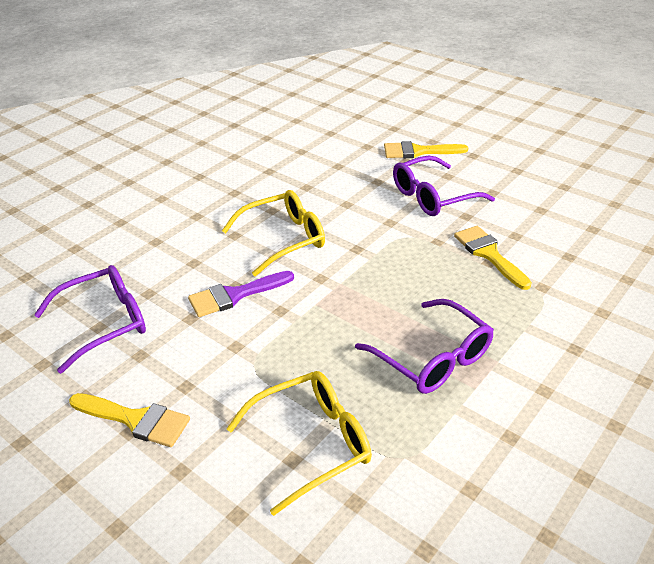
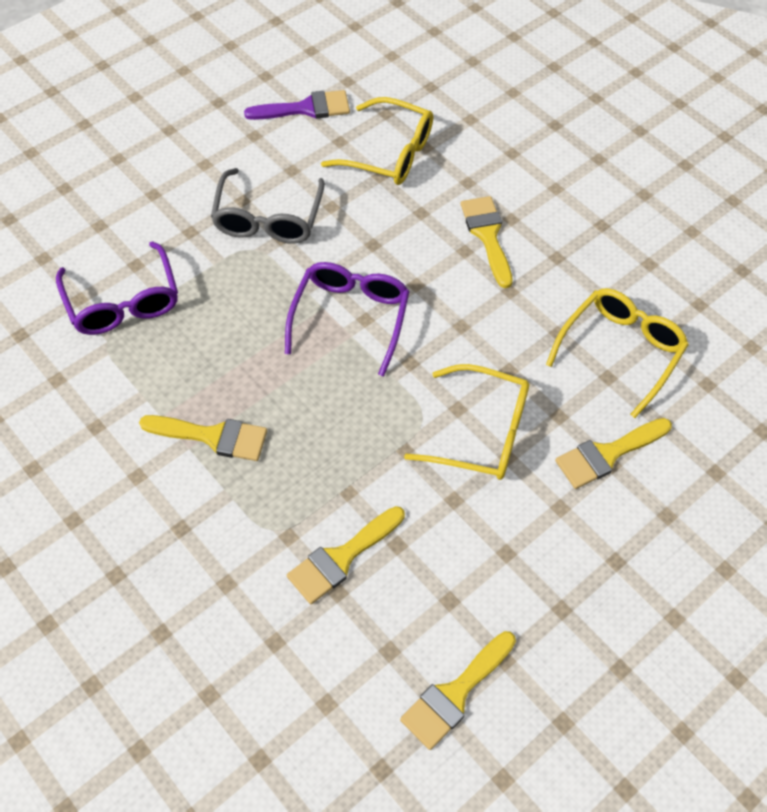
grey glasses: 0 -> 1
purple glasses: 3 -> 2
yellow brush: 3 -> 5
yellow glasses: 2 -> 3

